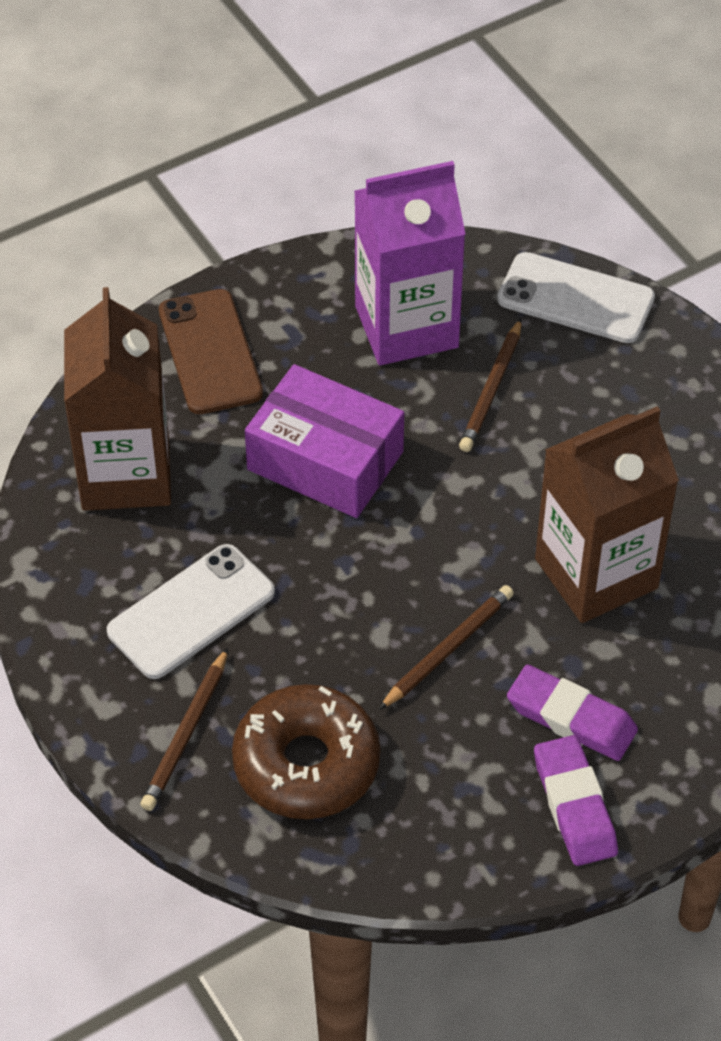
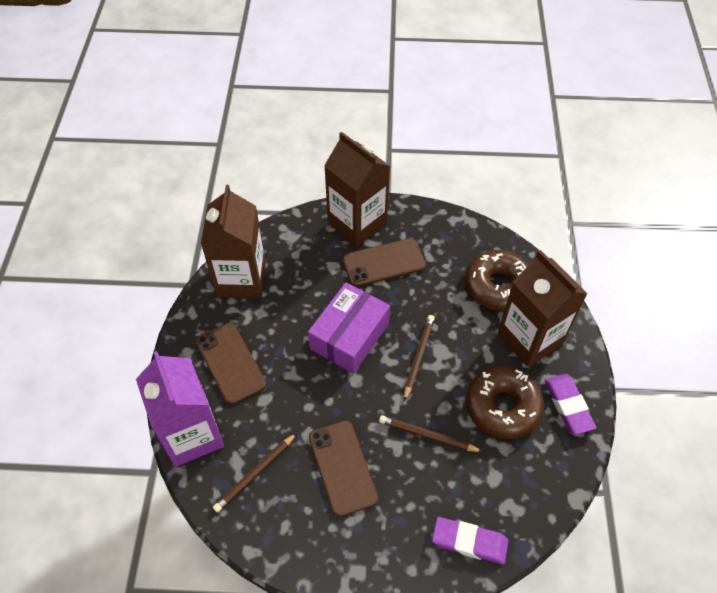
brown carton: 2 -> 3
brown donut: 1 -> 2
brown phone: 1 -> 3
white phone: 2 -> 0

